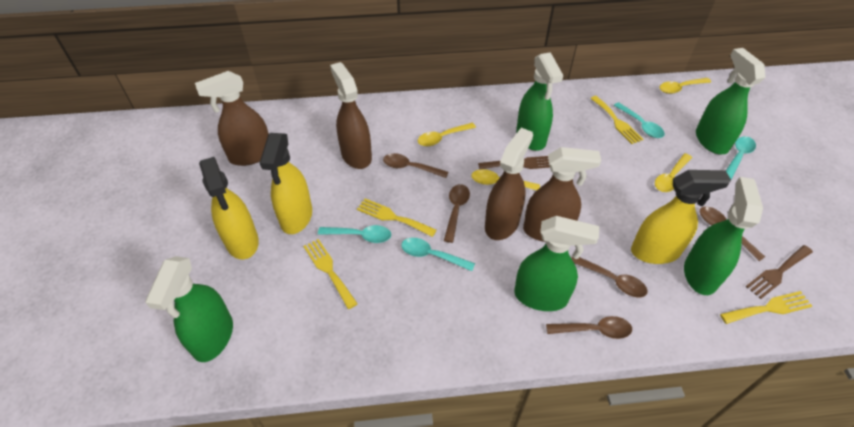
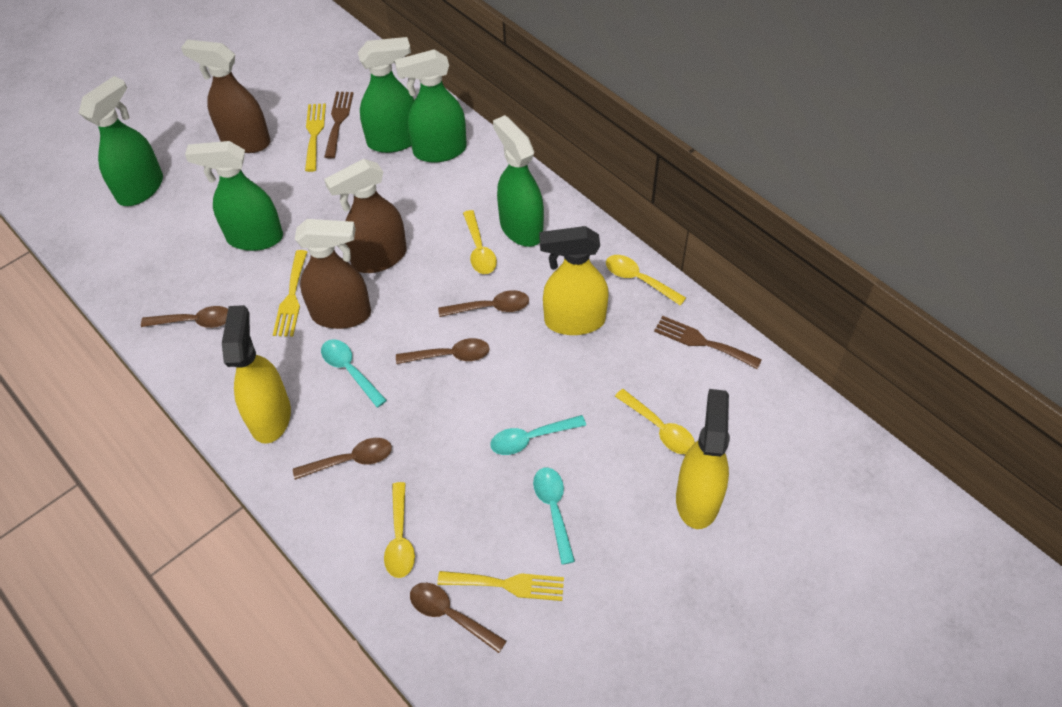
brown spray bottle: 4 -> 3
turquoise spoon: 4 -> 3
yellow fork: 4 -> 3

